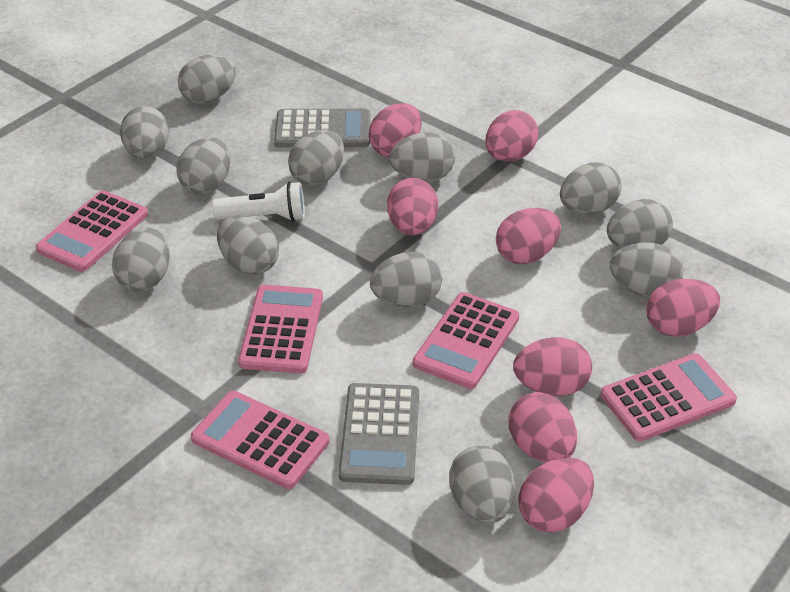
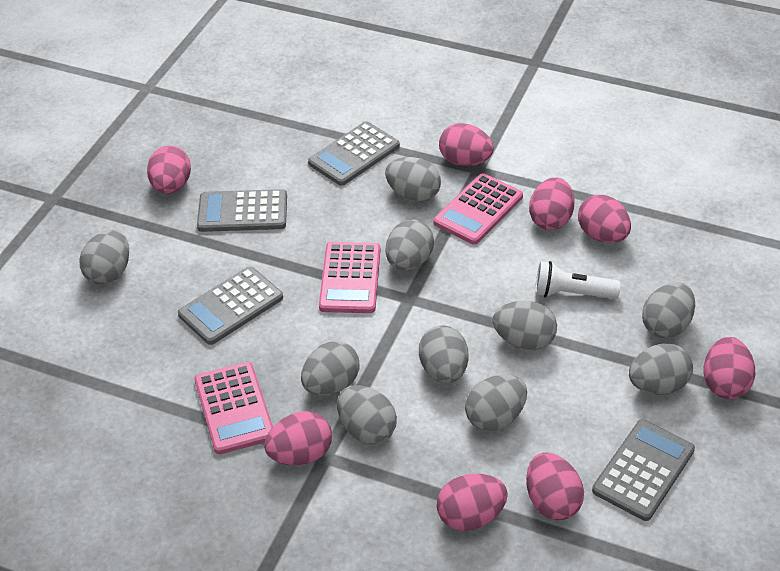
grey calculator: 2 -> 4
grey egg: 12 -> 10
pink calculator: 5 -> 3

